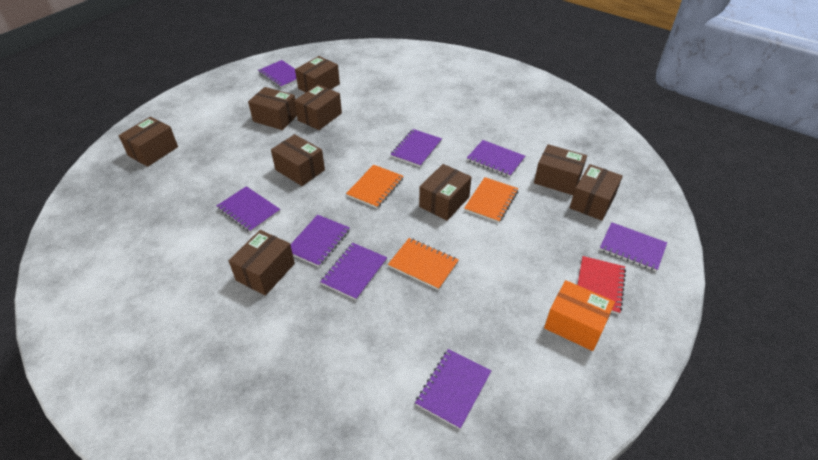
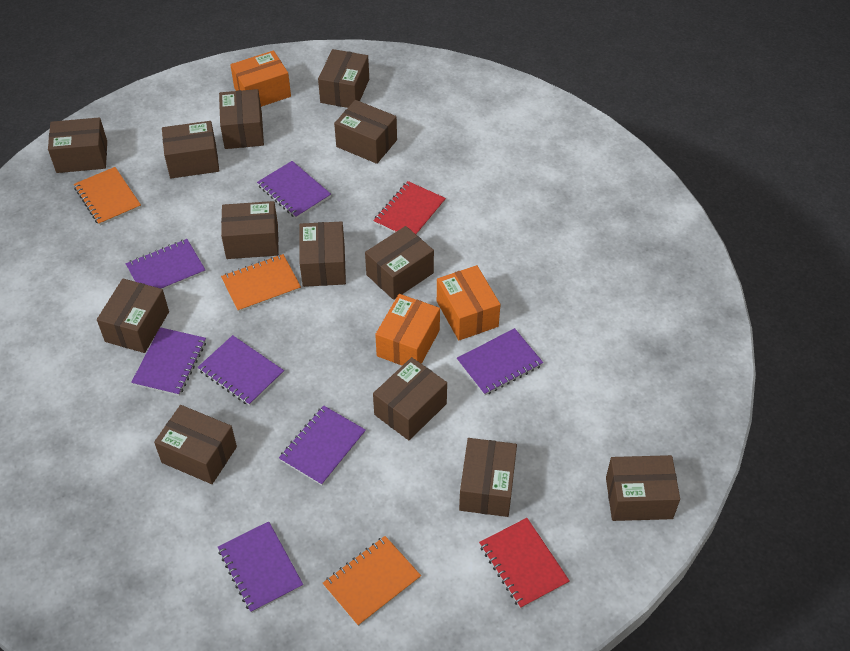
brown box: 9 -> 13
orange box: 1 -> 3
purple notebook: 8 -> 7
red notebook: 1 -> 2

